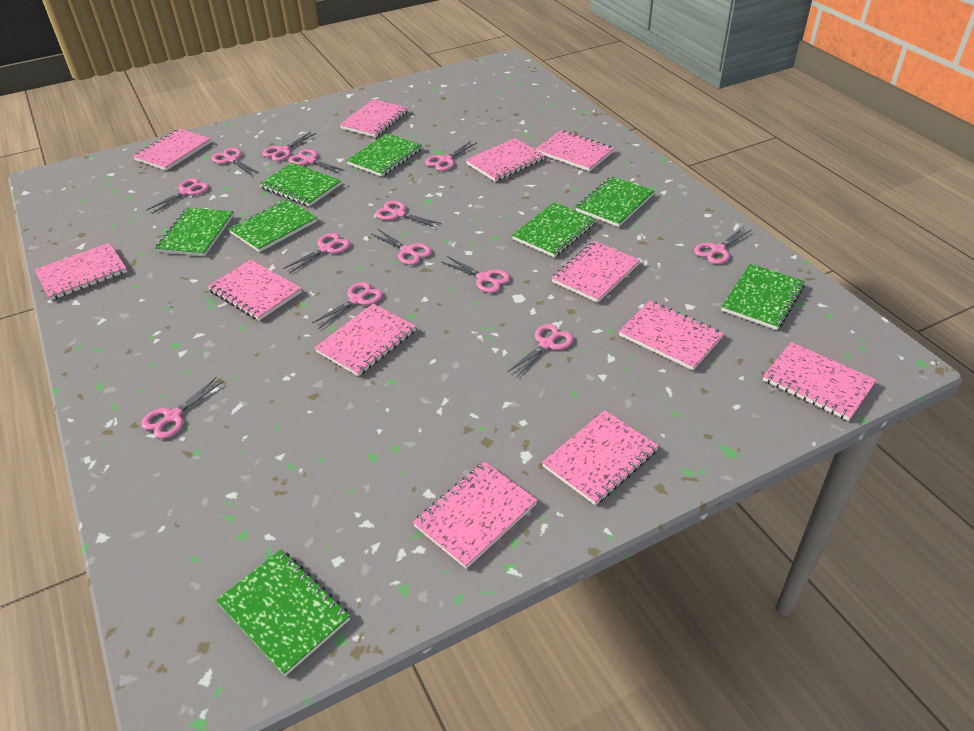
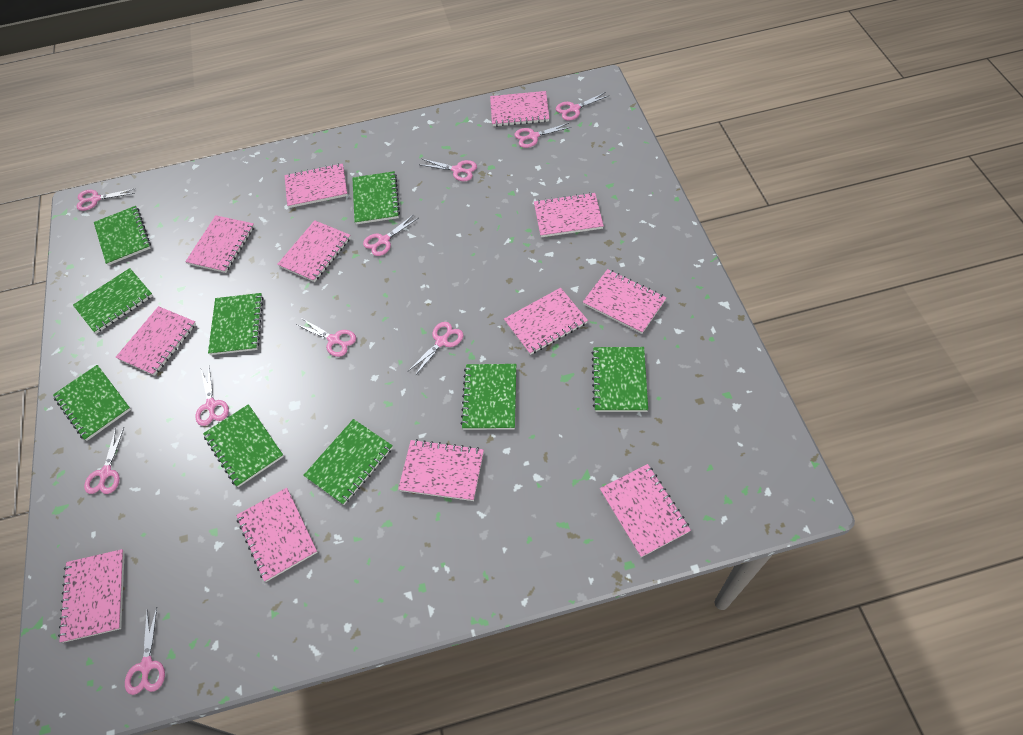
green notebook: 8 -> 9
pink scissors: 13 -> 10

